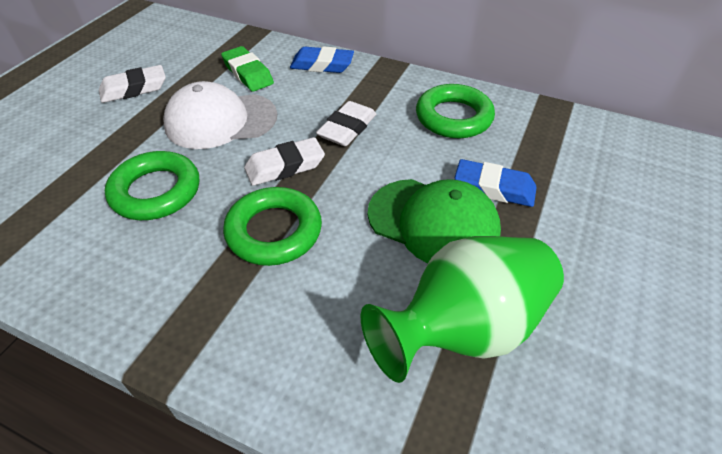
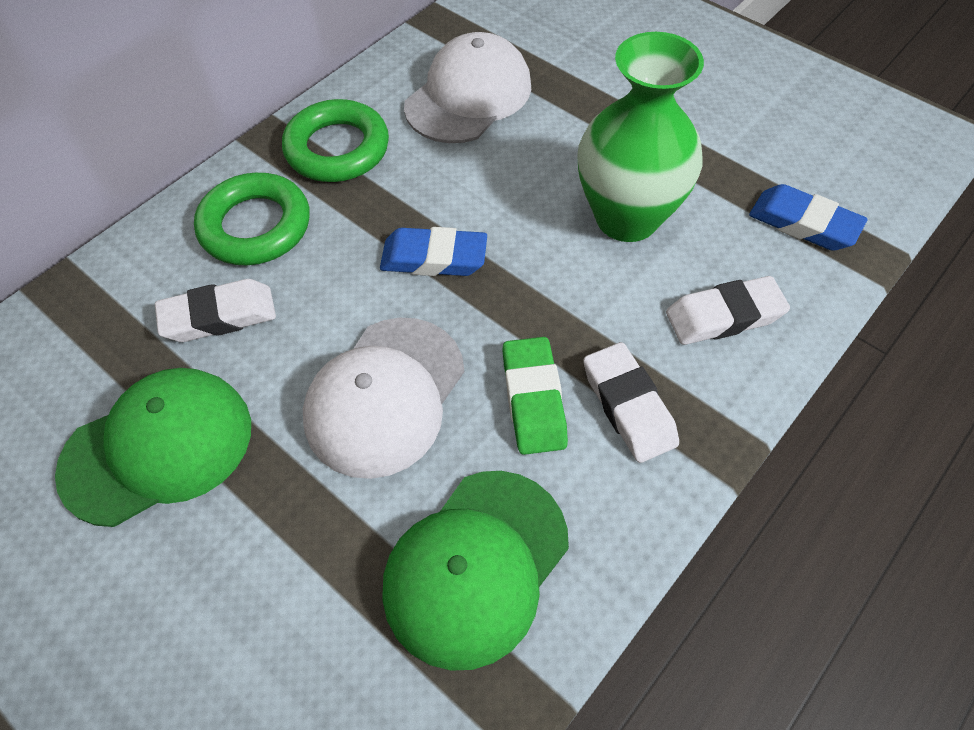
green cap: 1 -> 2
green ring: 3 -> 2
white cap: 1 -> 2

